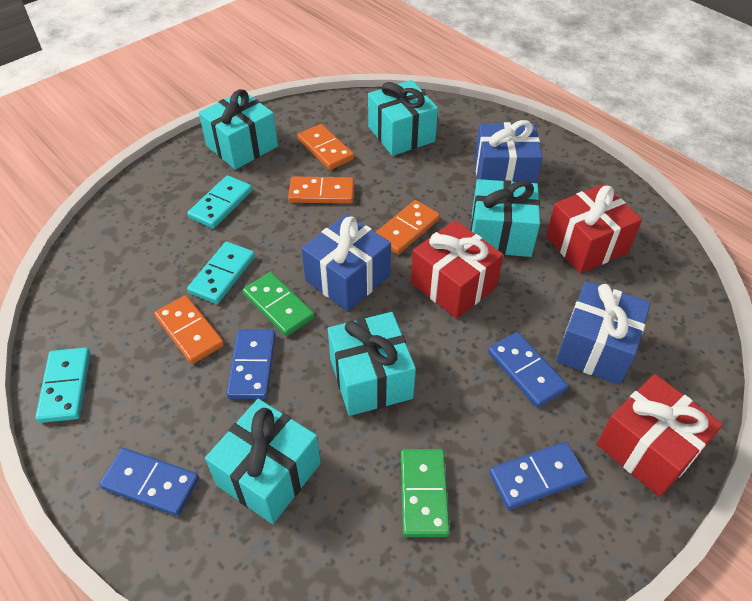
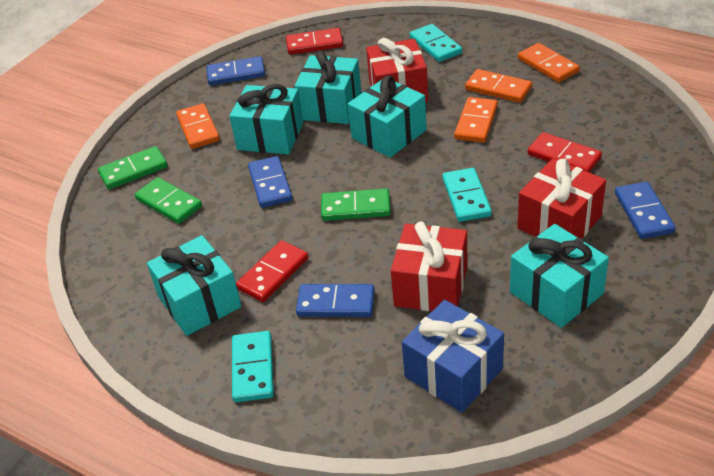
blue gift: 3 -> 1
green domino: 2 -> 3
red domino: 0 -> 3

